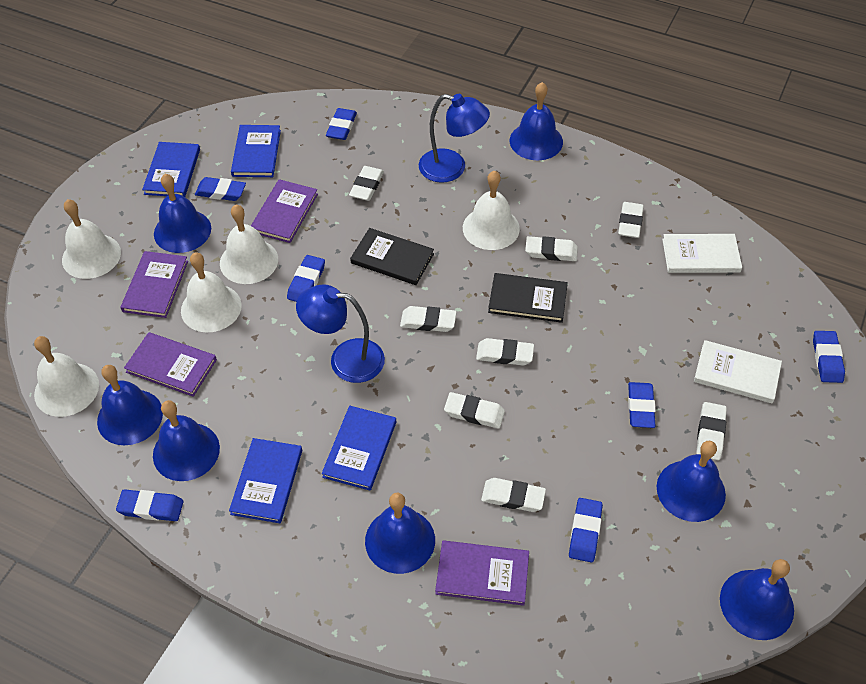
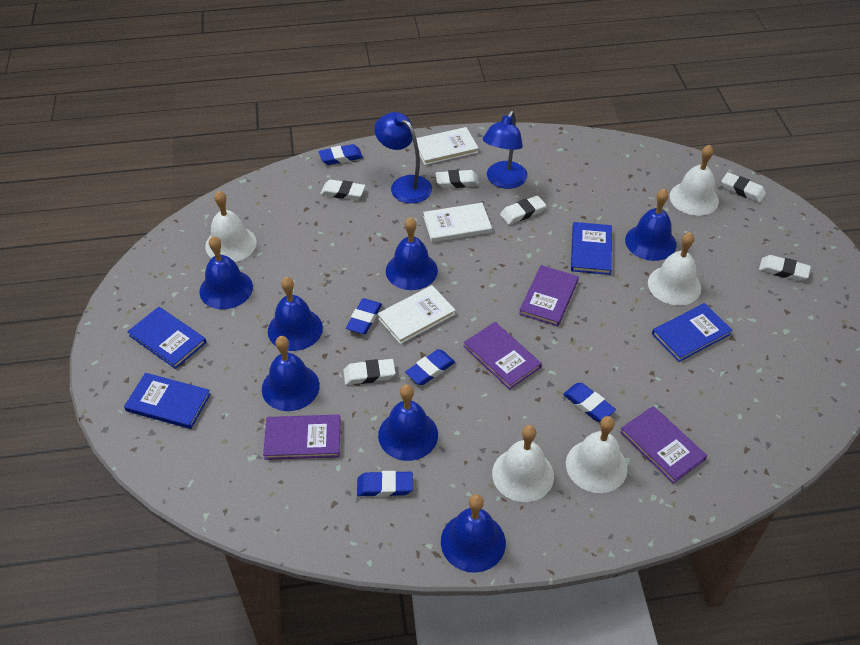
black book: 2 -> 0
blue eraser: 7 -> 5
white book: 2 -> 3
white eraser: 8 -> 6

